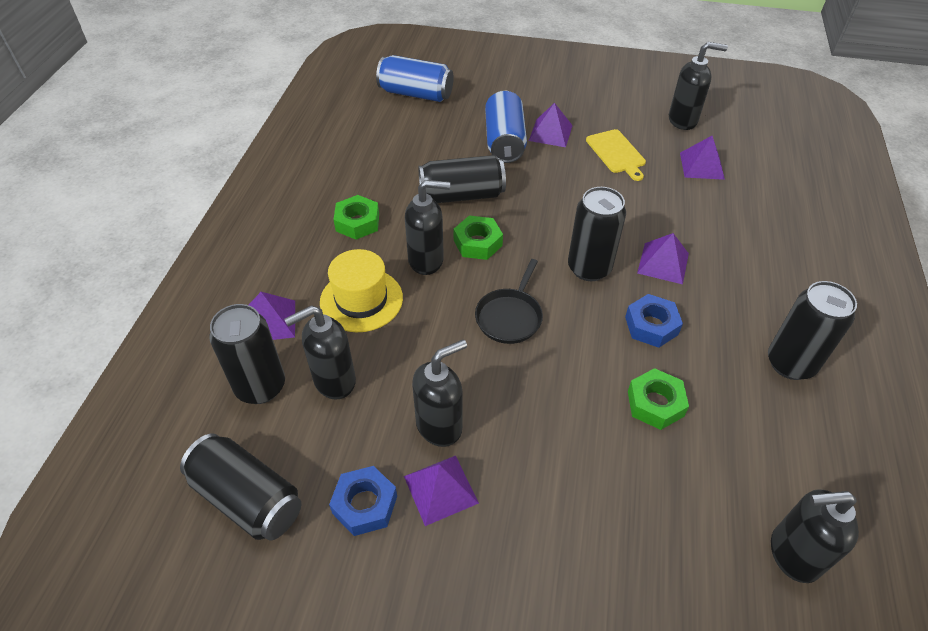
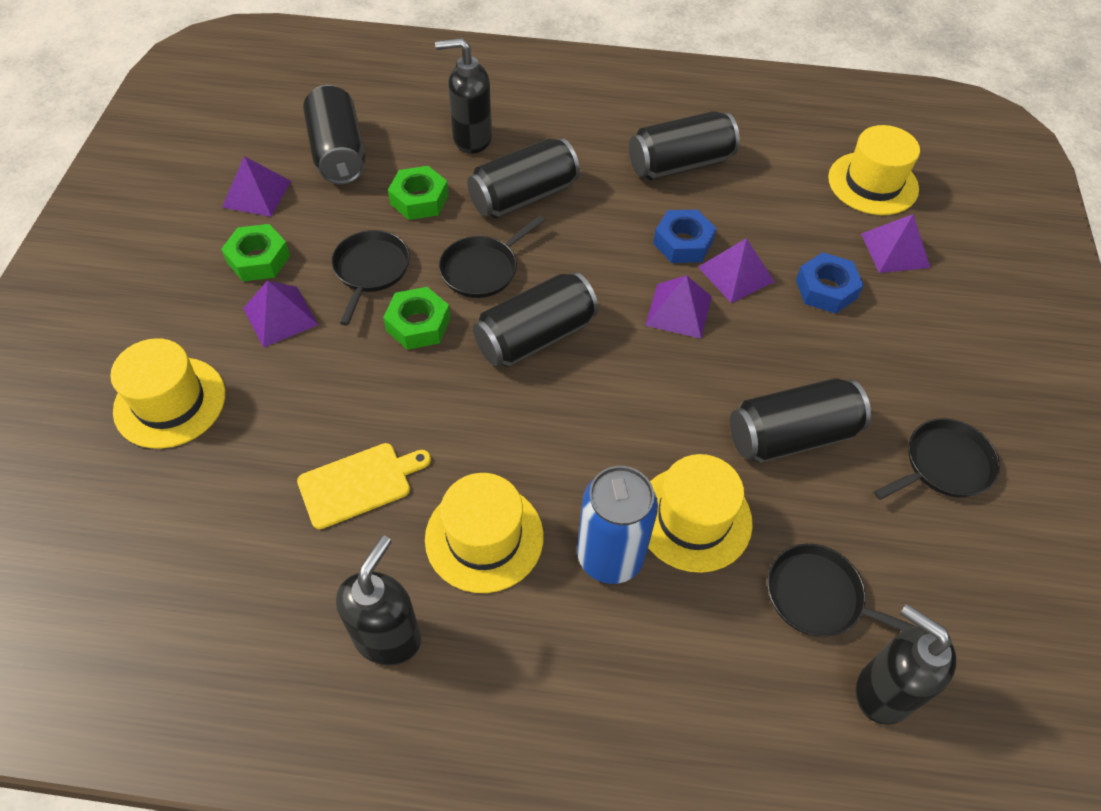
black pan: 1 -> 4
black soap dispenser: 5 -> 3
blue can: 2 -> 1
yellow hat: 1 -> 4

